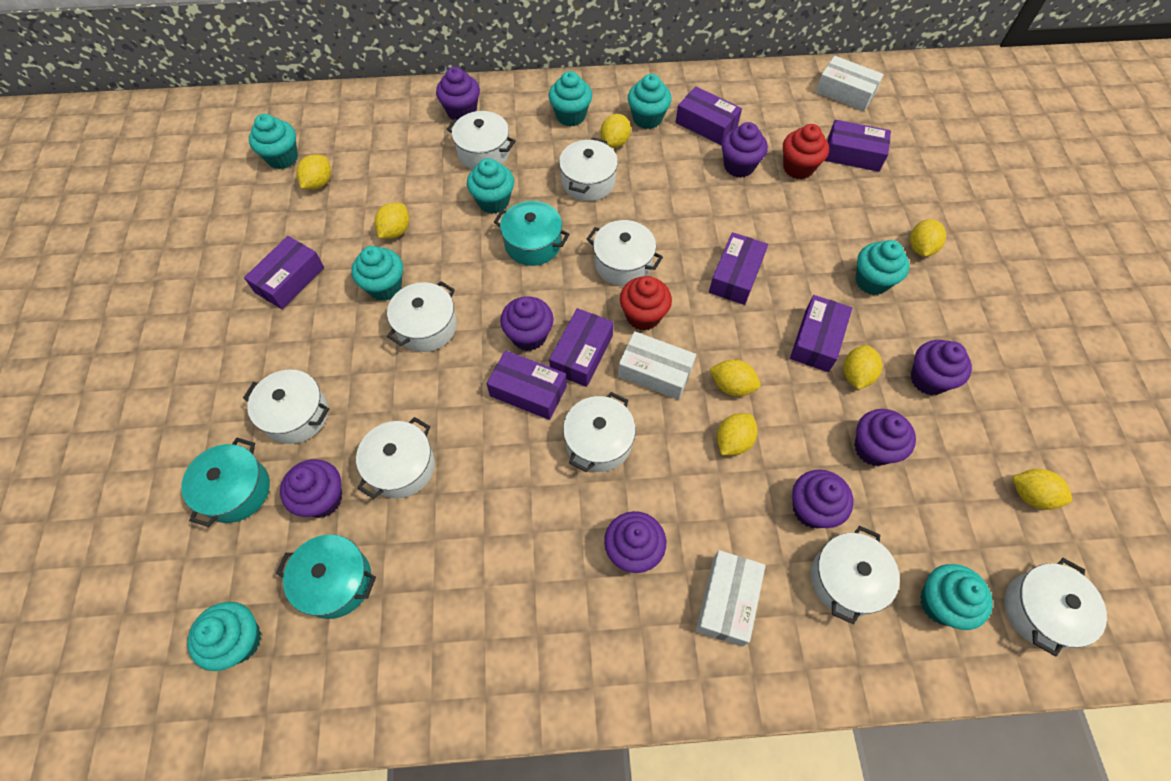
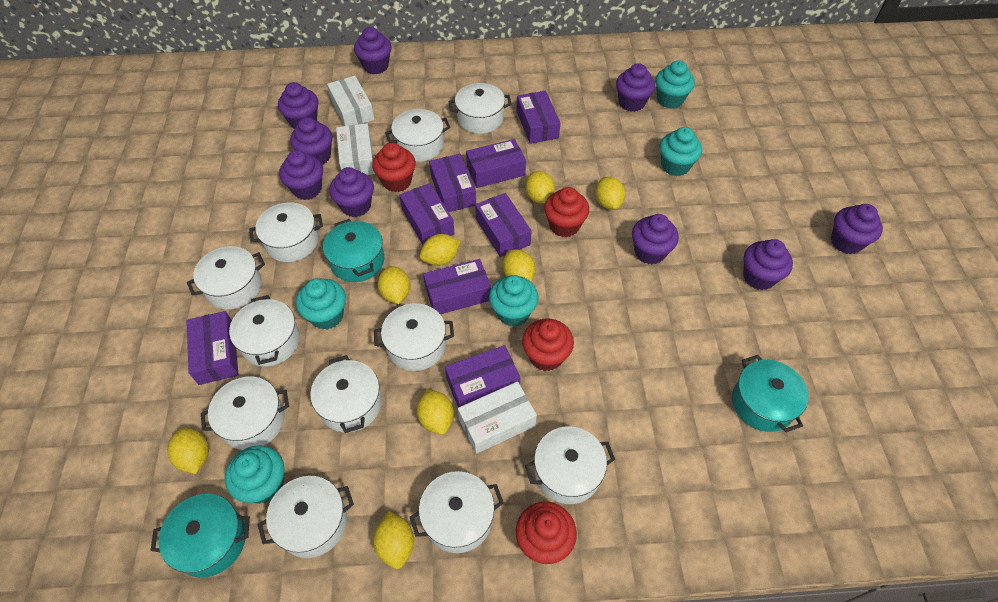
purple box: 7 -> 8
purple cupcake: 8 -> 9
red cupcake: 2 -> 4
turquoise cupcake: 8 -> 5
white pot: 9 -> 11

